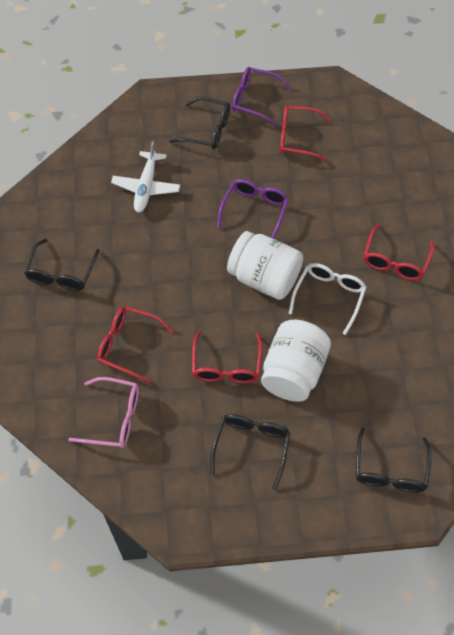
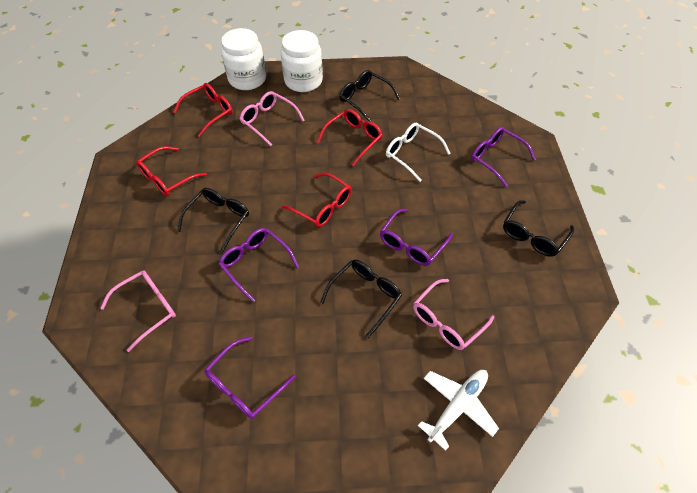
pink glasses: 1 -> 3
purple glasses: 2 -> 4

